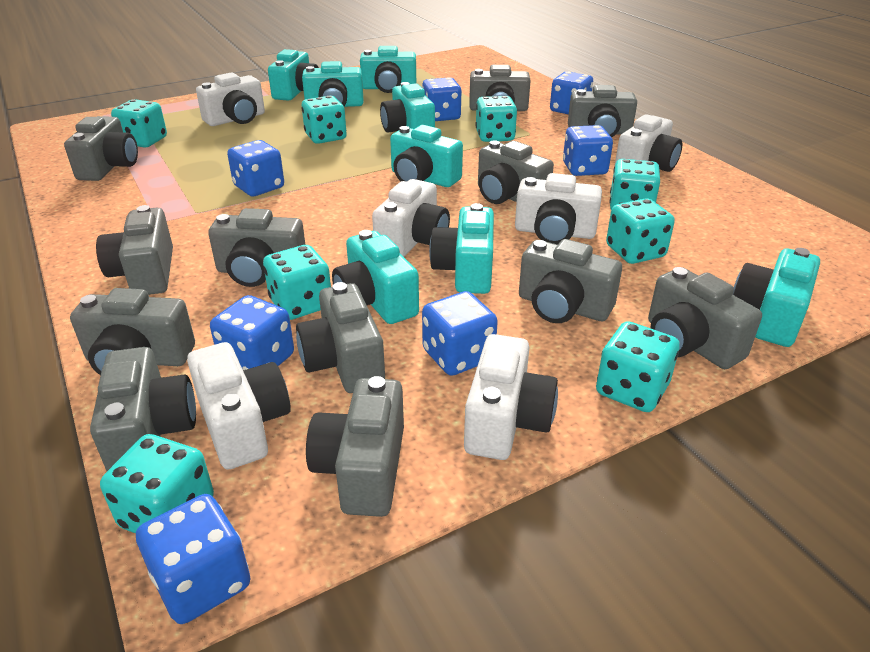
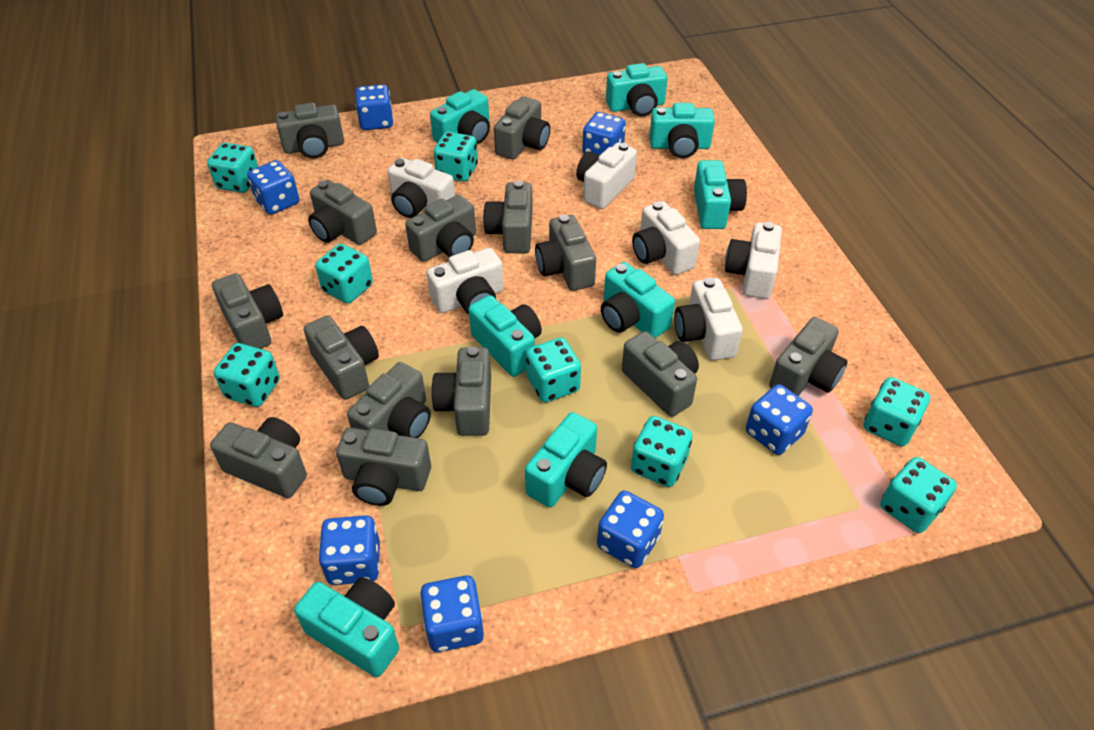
grey camera: 12 -> 14

